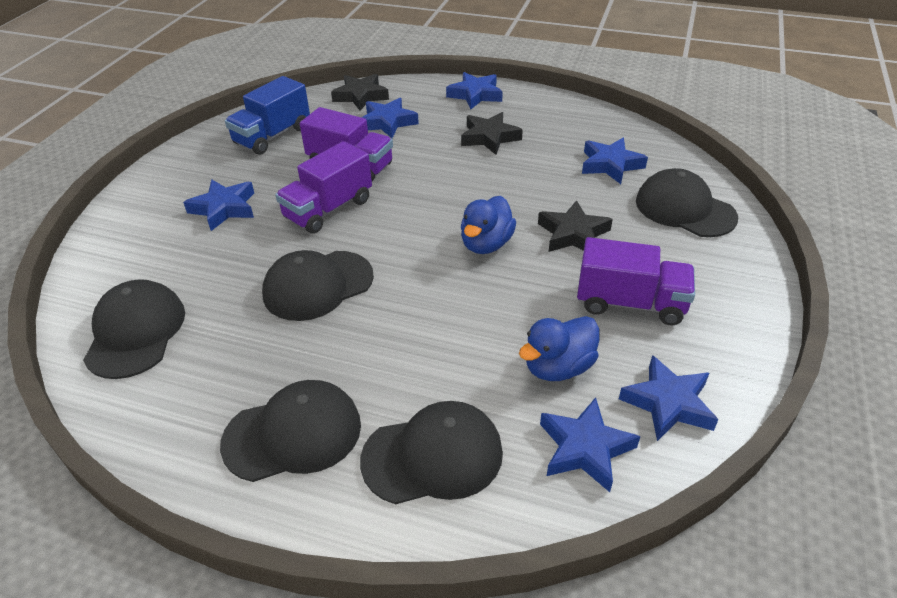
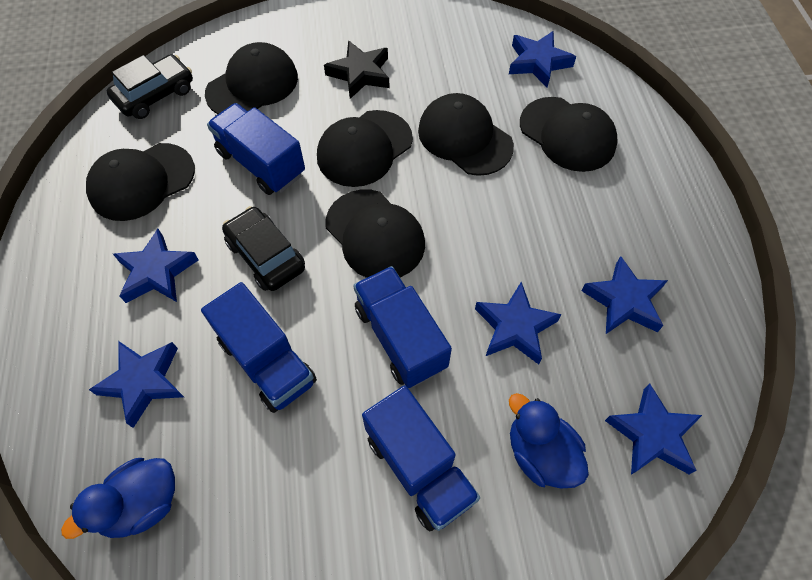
black cap: 5 -> 6
black car: 0 -> 2
black star: 3 -> 1
blue truck: 1 -> 4
purple truck: 3 -> 0

